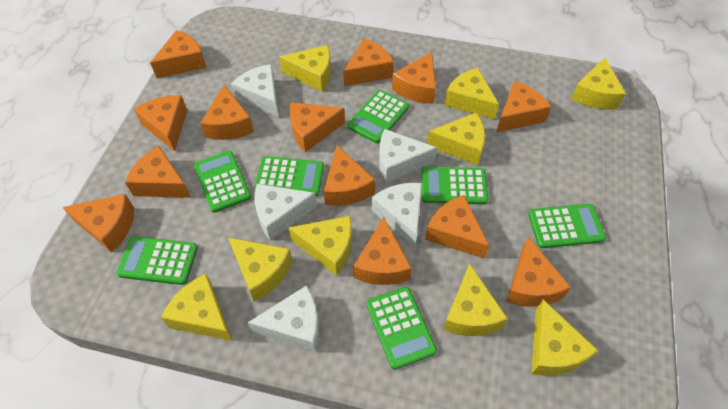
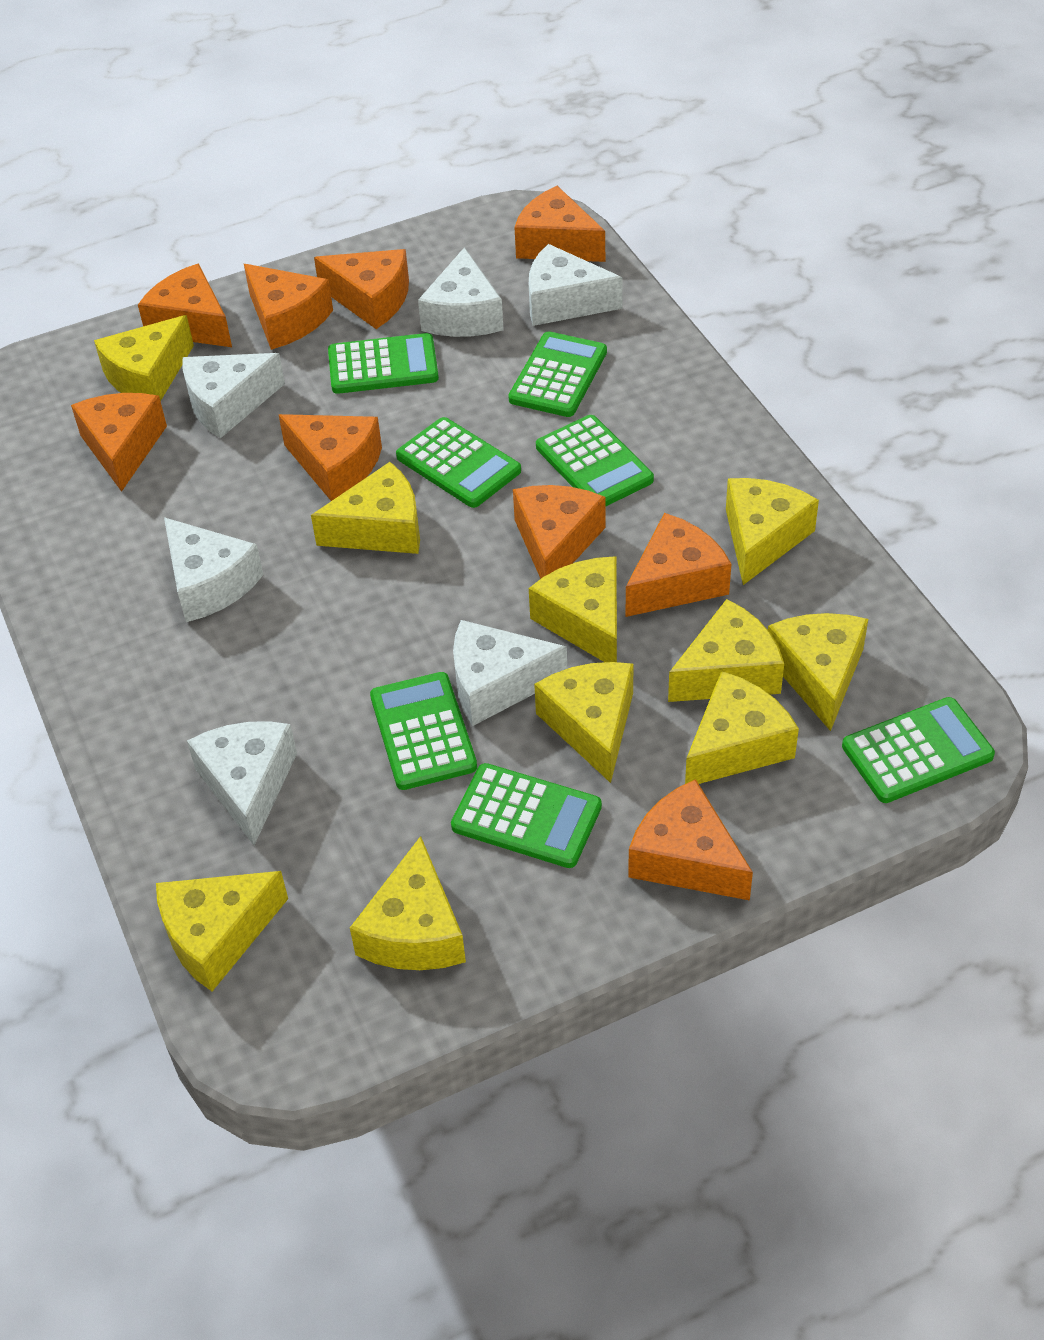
orange cheese: 13 -> 9
white cheese: 5 -> 6
yellow cheese: 9 -> 10

